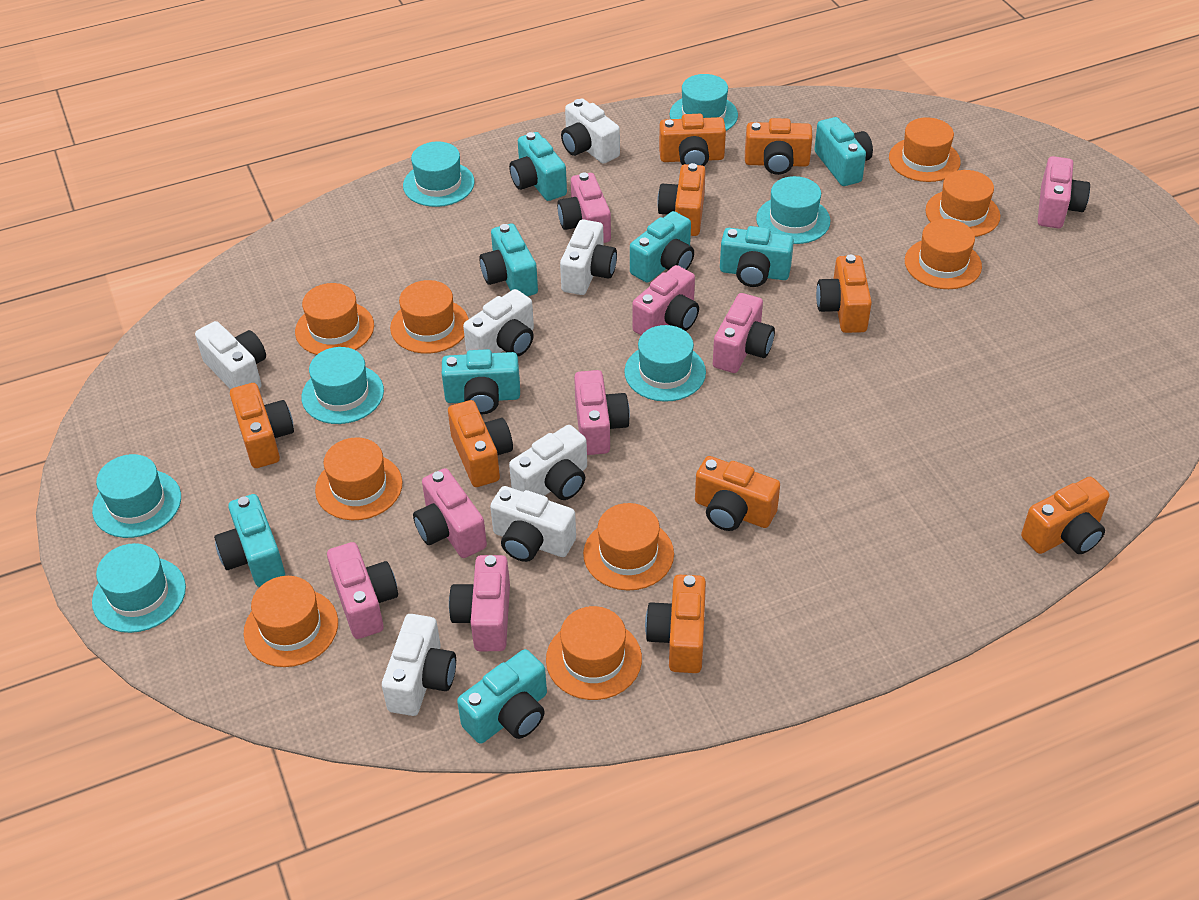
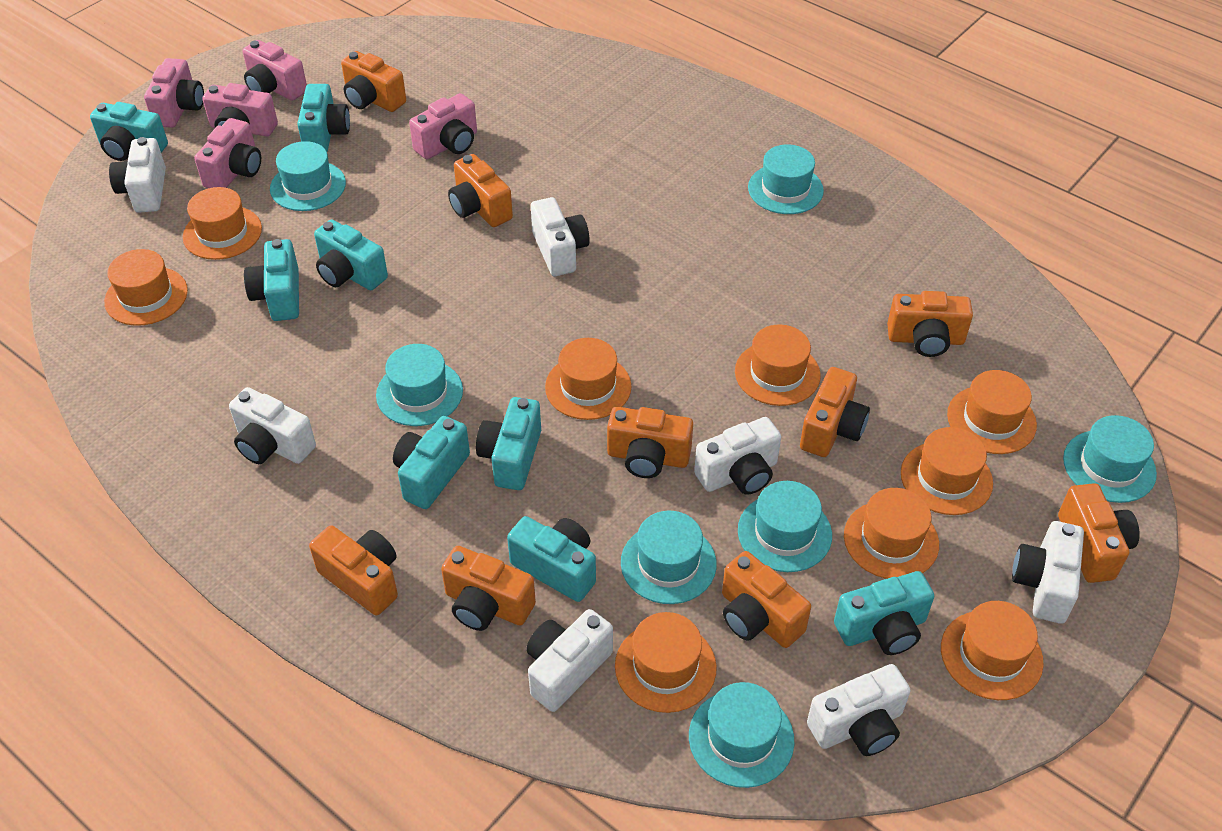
pink camera: 8 -> 5

